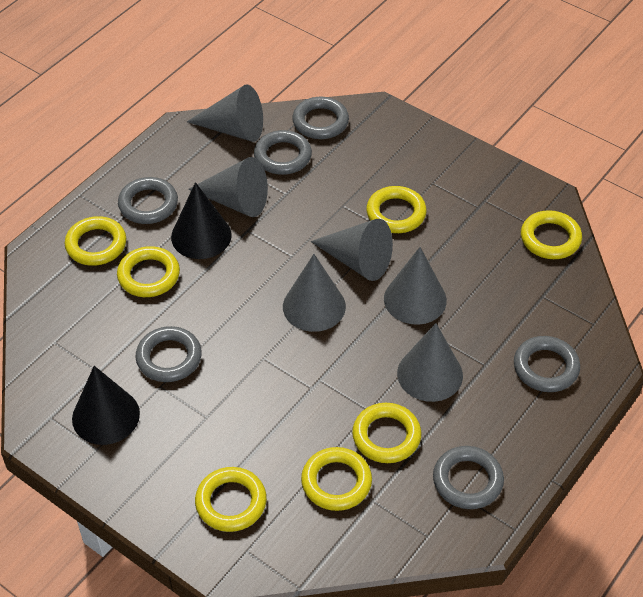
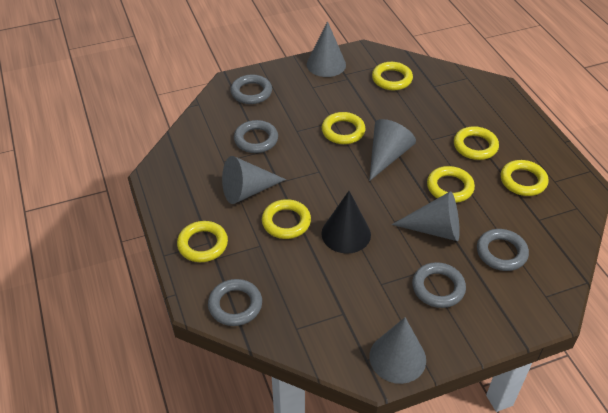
black cone: 2 -> 1
grey cone: 6 -> 5
grey ring: 6 -> 5

